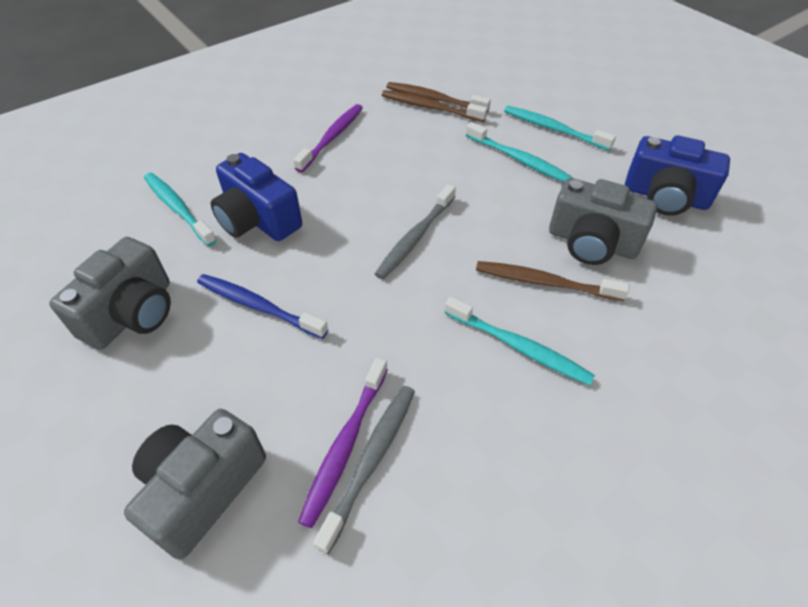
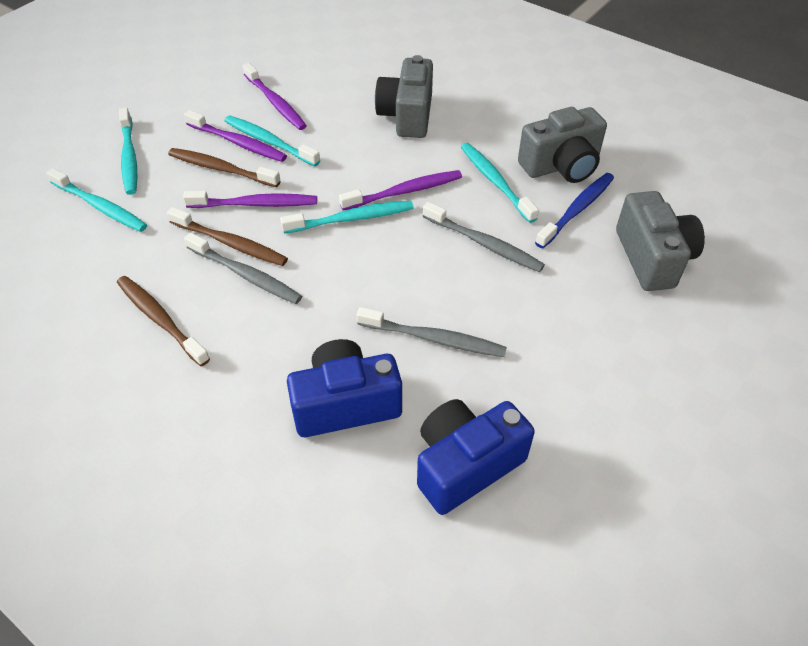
grey toothbrush: 2 -> 3
purple toothbrush: 2 -> 4
turquoise toothbrush: 4 -> 5

